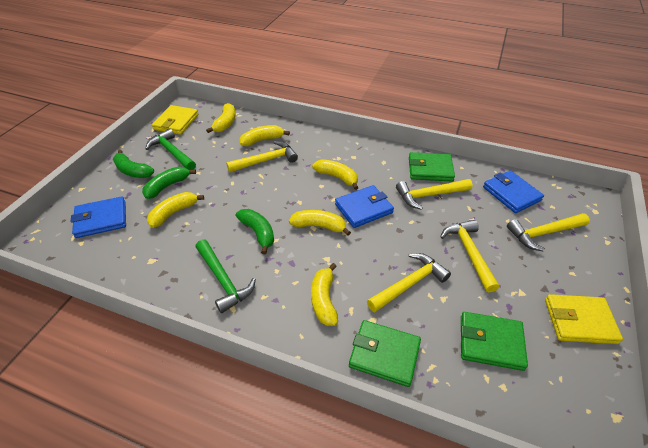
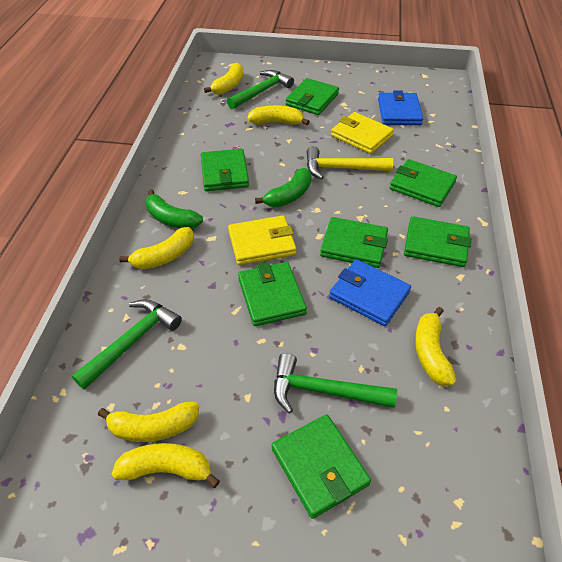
blue wallet: 3 -> 2
green banana: 3 -> 2
green hammer: 2 -> 3
green wallet: 3 -> 7
yellow hammer: 5 -> 1

